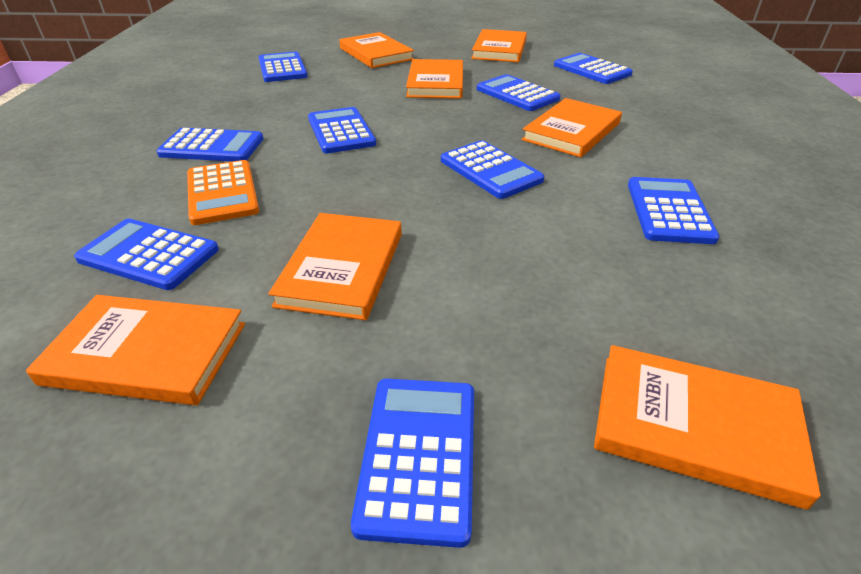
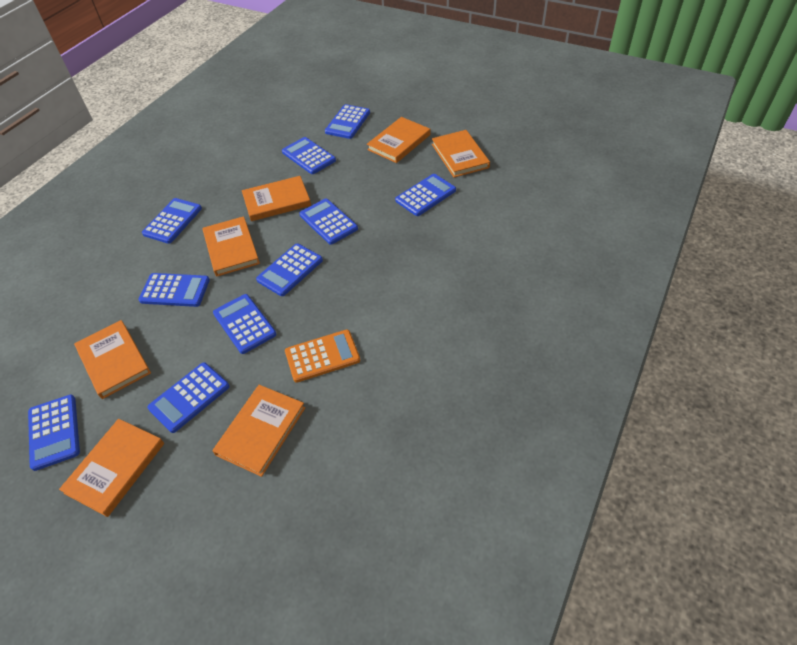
blue calculator: 9 -> 10

